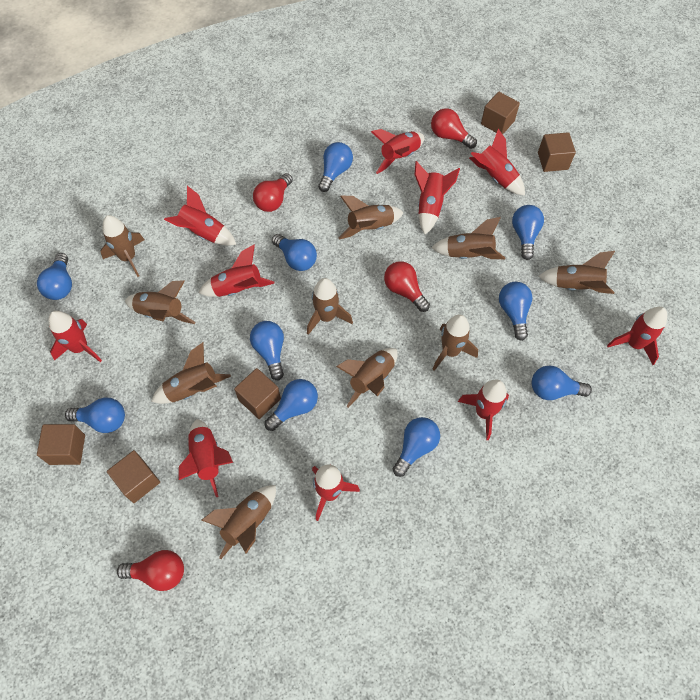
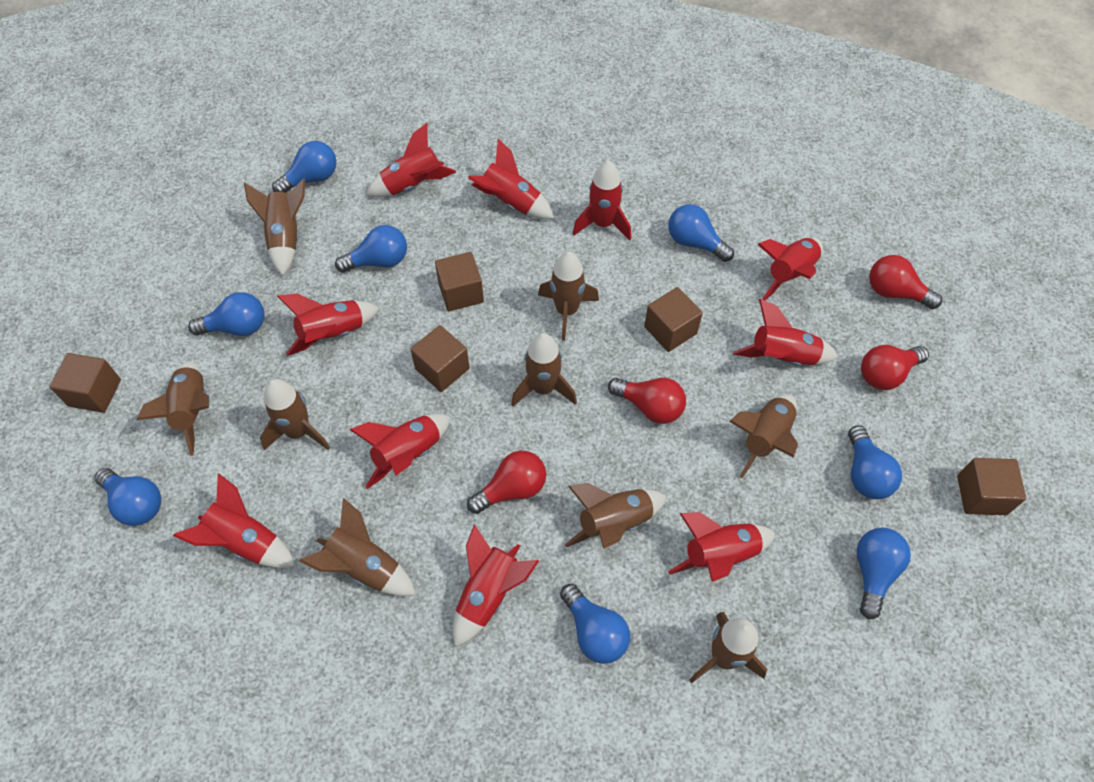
blue light bulb: 10 -> 8
brown rocket: 10 -> 9

